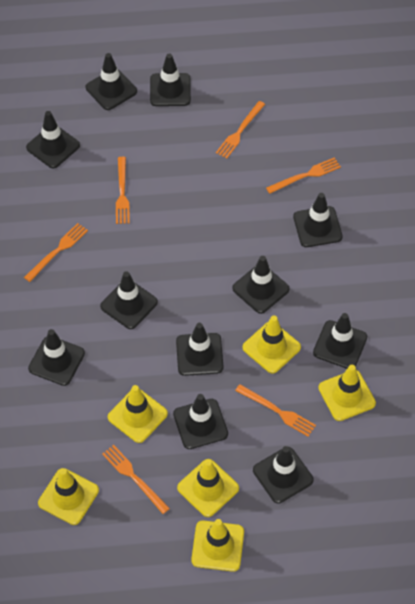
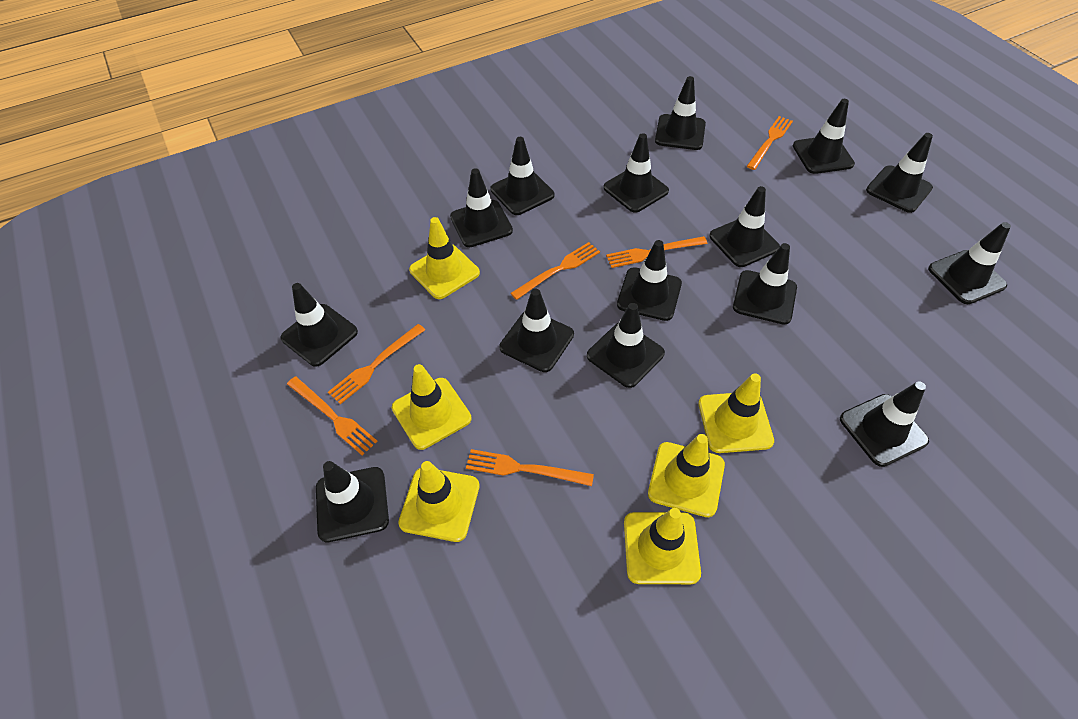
black traffic cone: 11 -> 15

